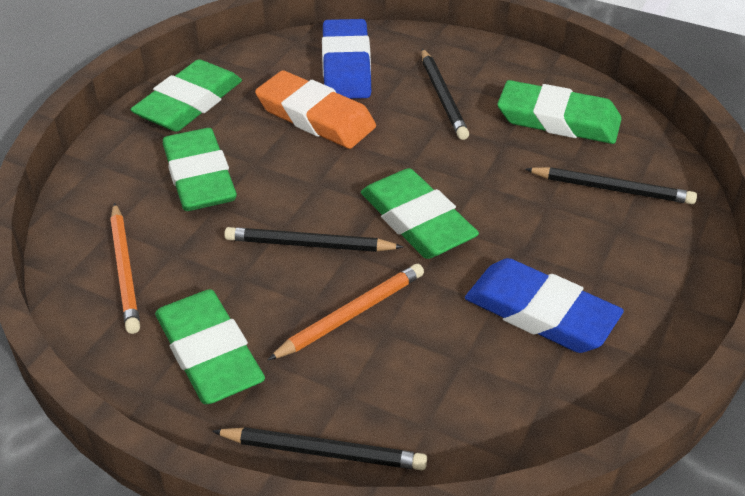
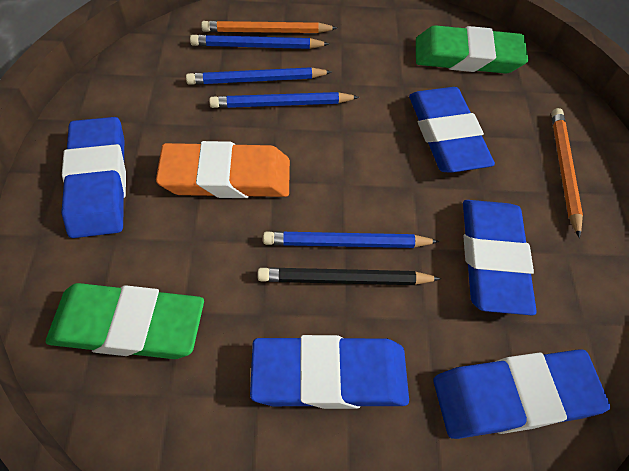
black pencil: 4 -> 1
blue eraser: 2 -> 5
blue pencil: 0 -> 4
green eraser: 5 -> 2

